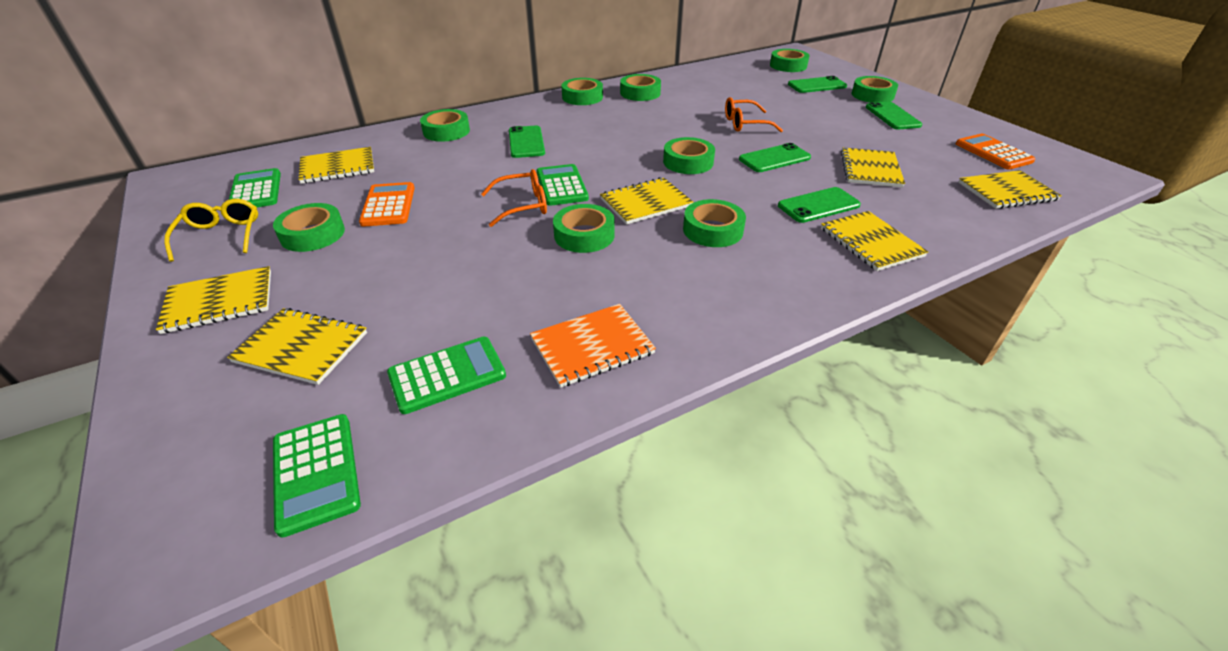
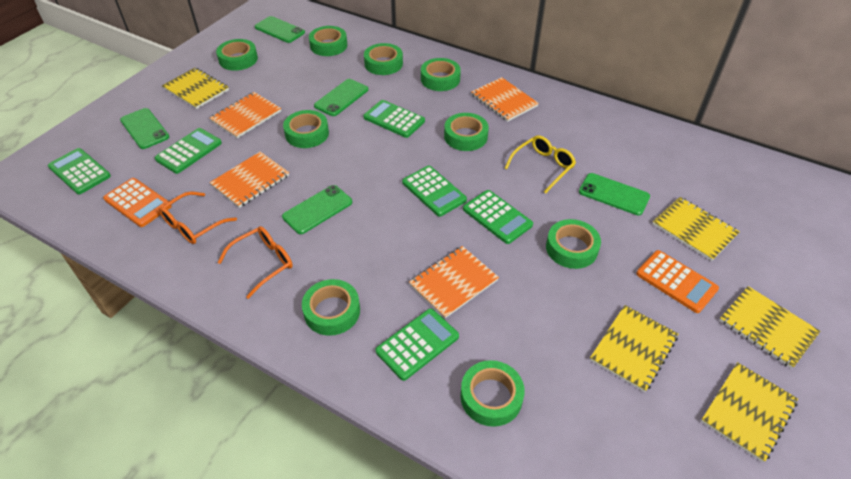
green calculator: 4 -> 6
orange notebook: 1 -> 4
yellow notebook: 7 -> 5

